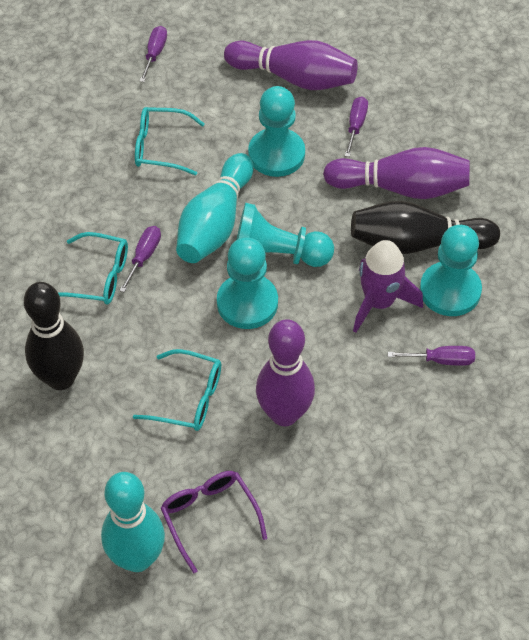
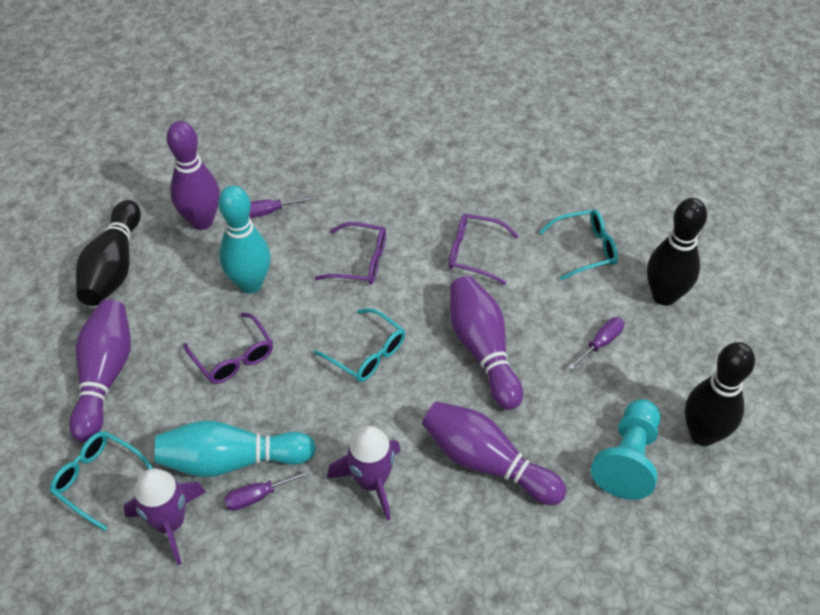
black bowling pin: 2 -> 3
purple bowling pin: 3 -> 4
purple glasses: 1 -> 3
purple rocket: 1 -> 2
purple screwdriver: 4 -> 3
turquoise pawn: 4 -> 1

